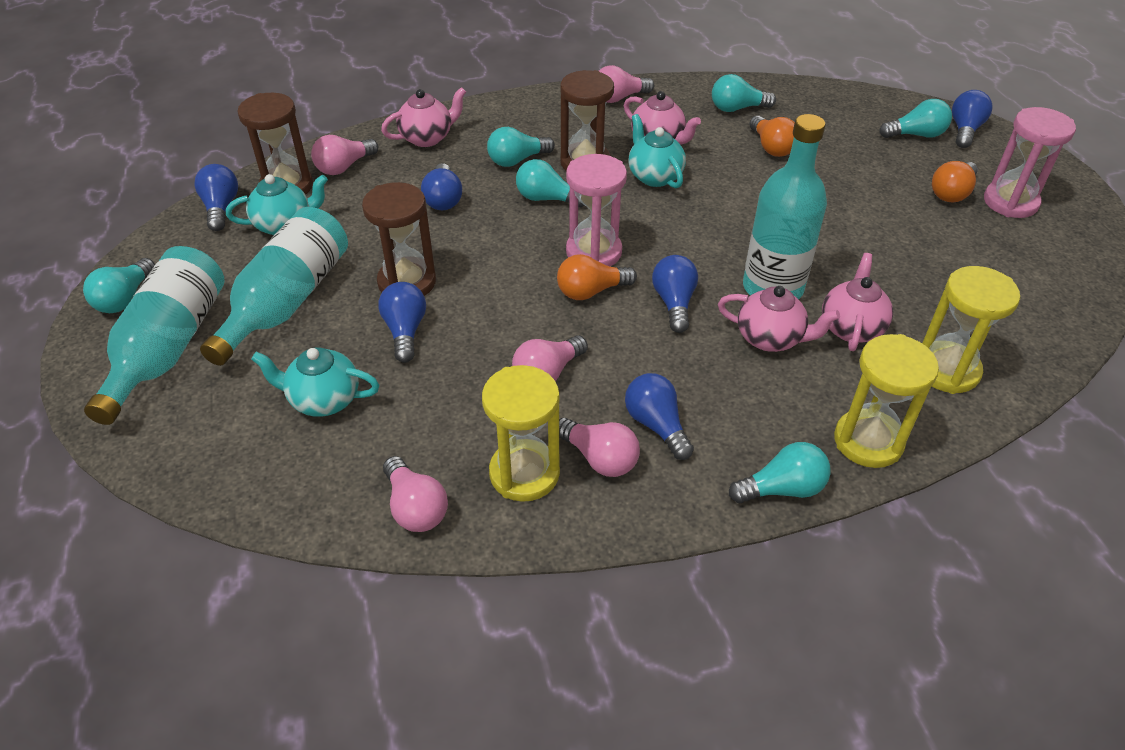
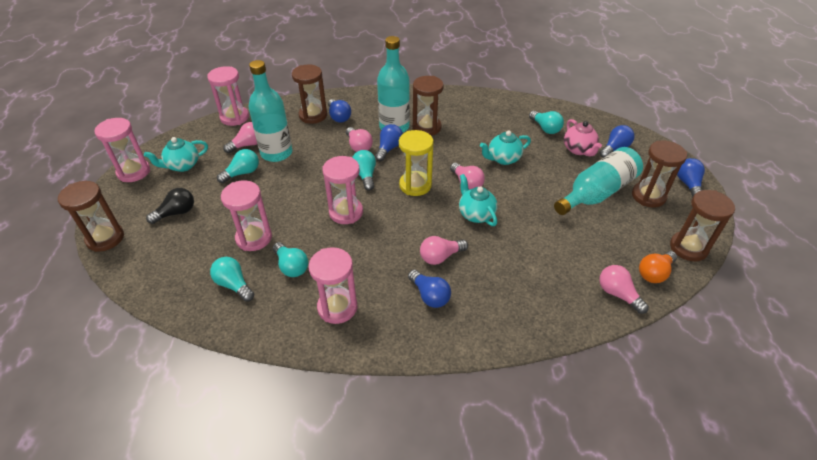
black light bulb: 0 -> 1
blue light bulb: 6 -> 5
brown hourglass: 3 -> 5
orange light bulb: 3 -> 1
pink hourglass: 2 -> 5
pink teapot: 4 -> 1
turquoise light bulb: 6 -> 5
yellow hourglass: 3 -> 1

